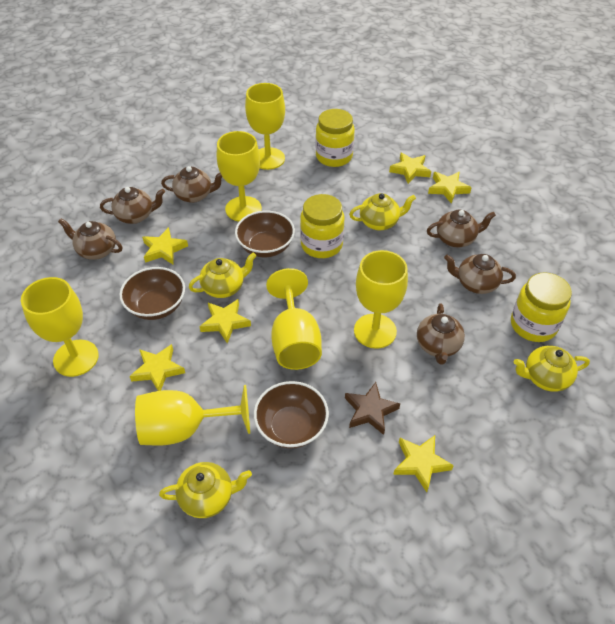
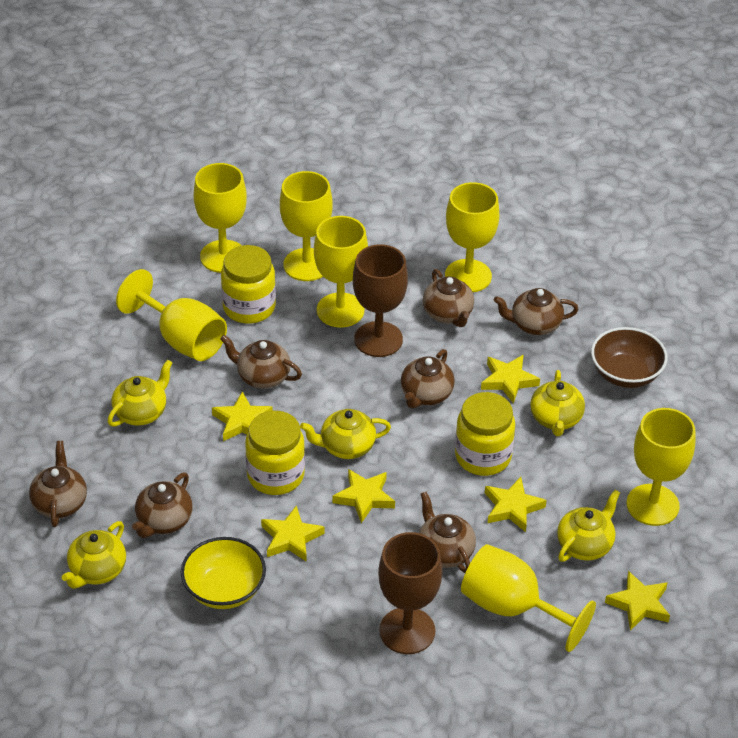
brown bowl: 3 -> 1
brown goblet: 0 -> 2
brown star: 1 -> 0
brown teapot: 6 -> 7
yellow bowl: 0 -> 1
yellow goblet: 6 -> 7
yellow teapot: 4 -> 5

